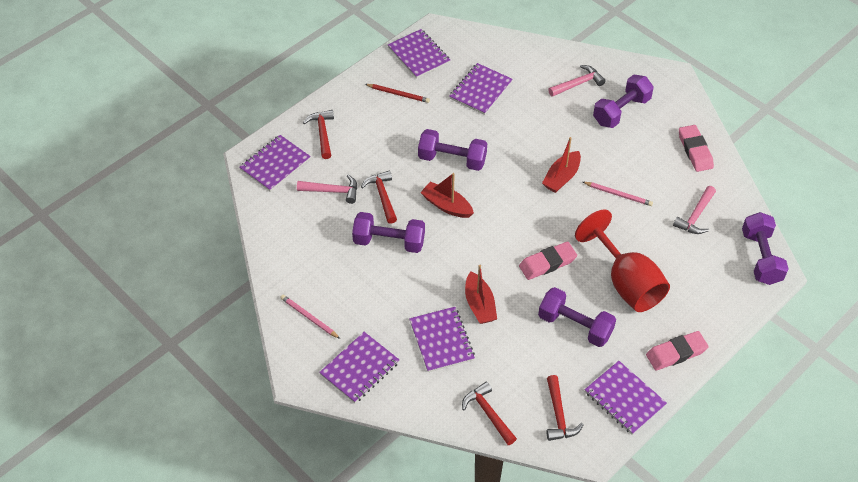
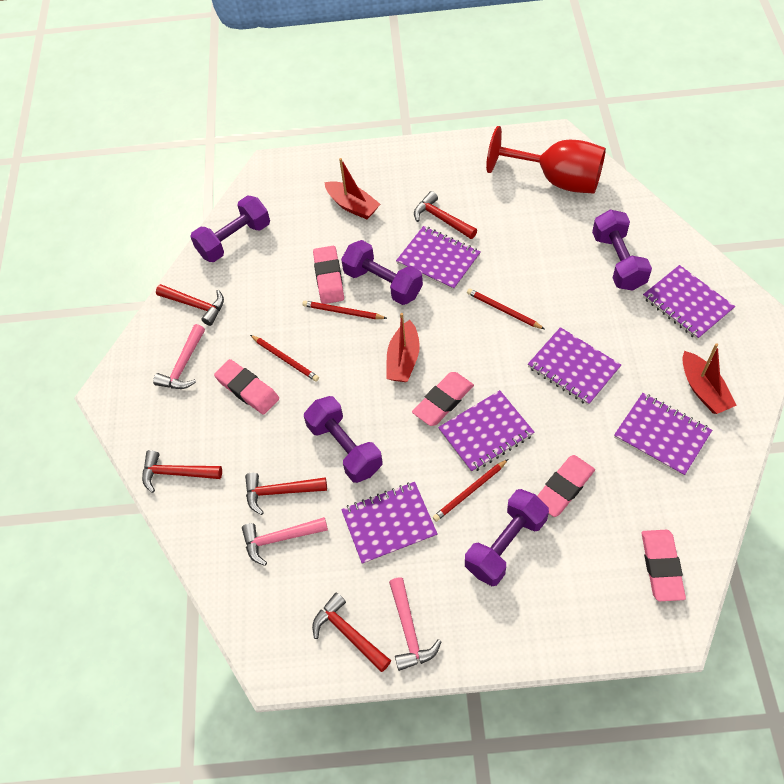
pink eraser: 3 -> 5
pink pencil: 2 -> 0
red hammer: 4 -> 5
red pencil: 1 -> 4

